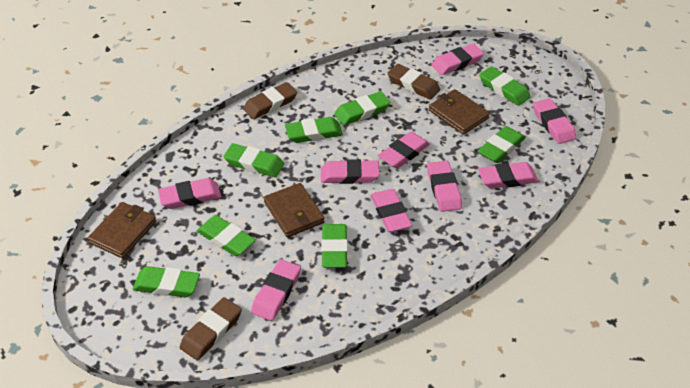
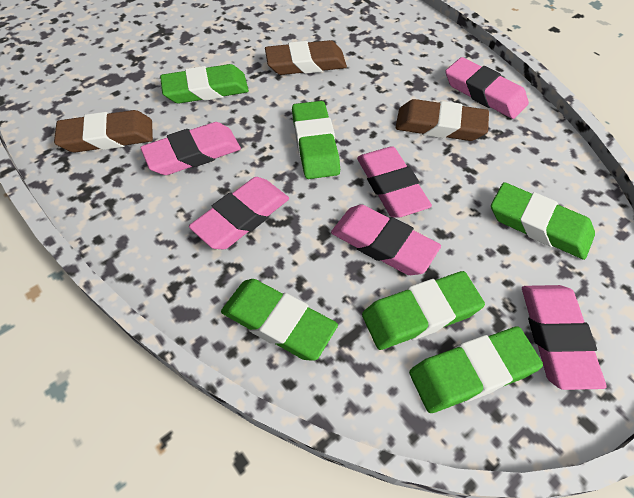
brown wallet: 3 -> 0
green eraser: 8 -> 6
pink eraser: 9 -> 6

